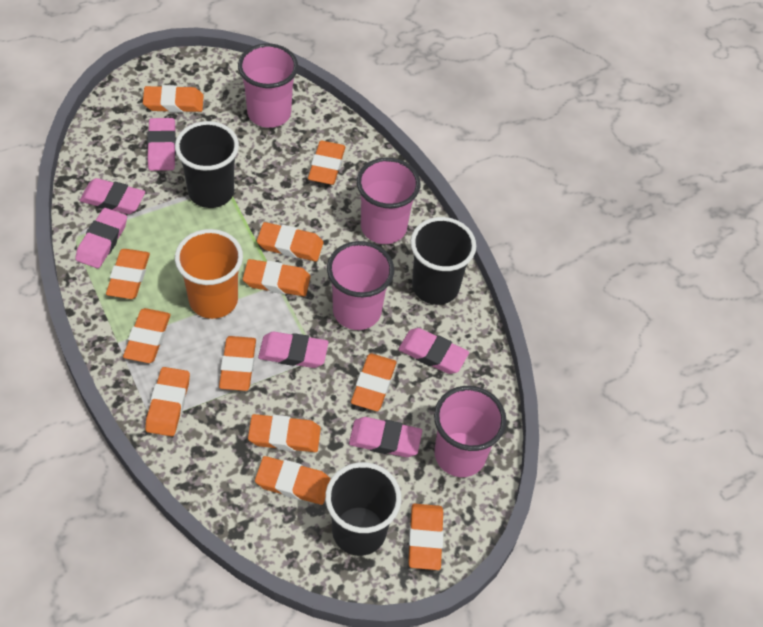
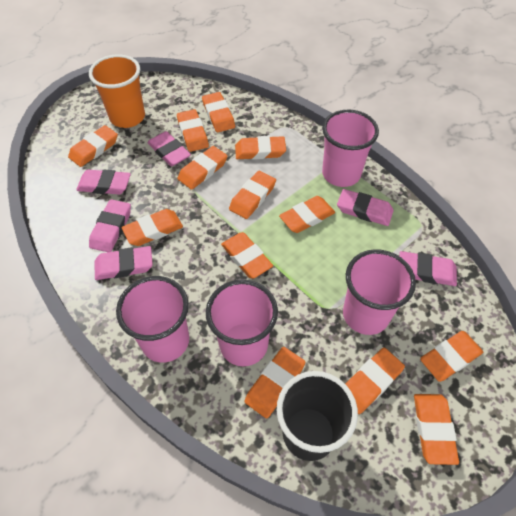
black cup: 3 -> 1
orange eraser: 12 -> 13

